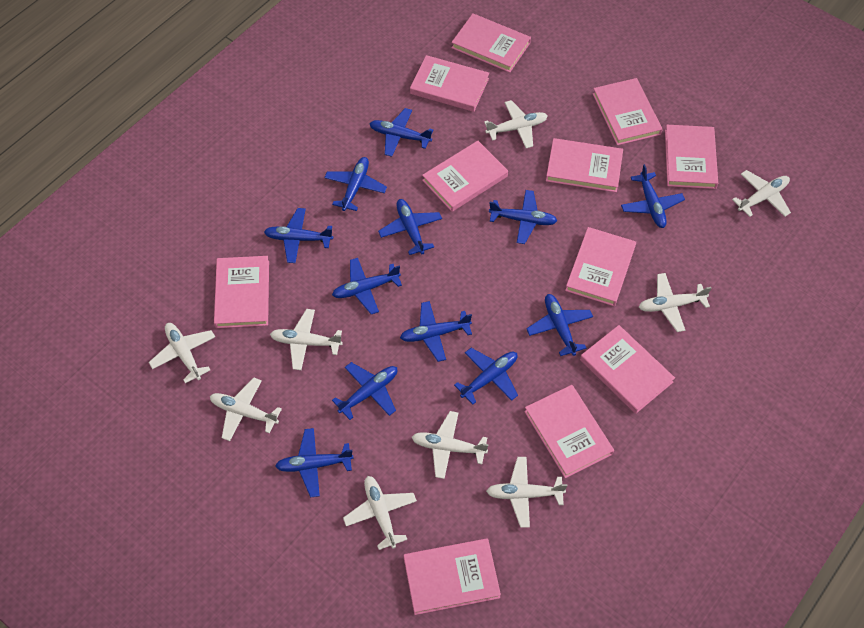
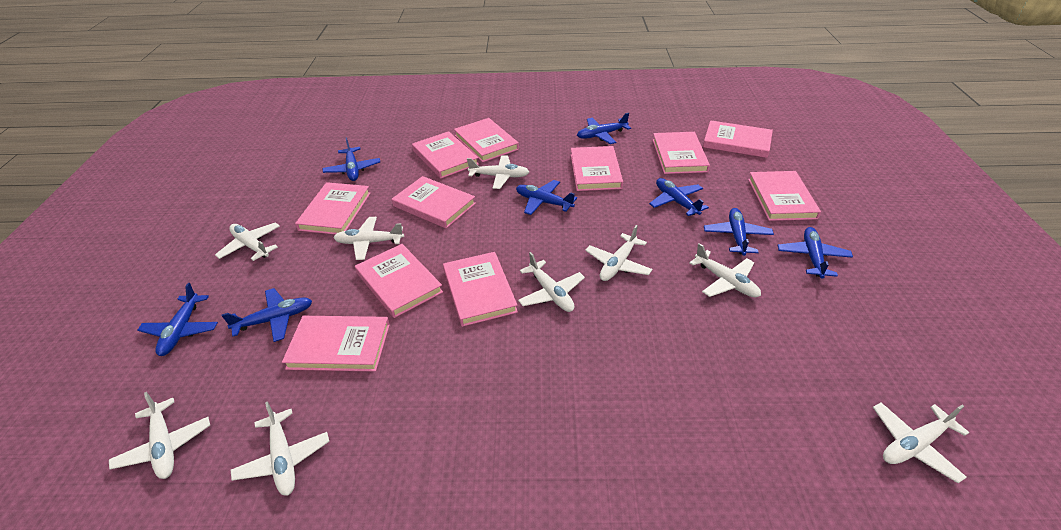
blue plane: 12 -> 8

